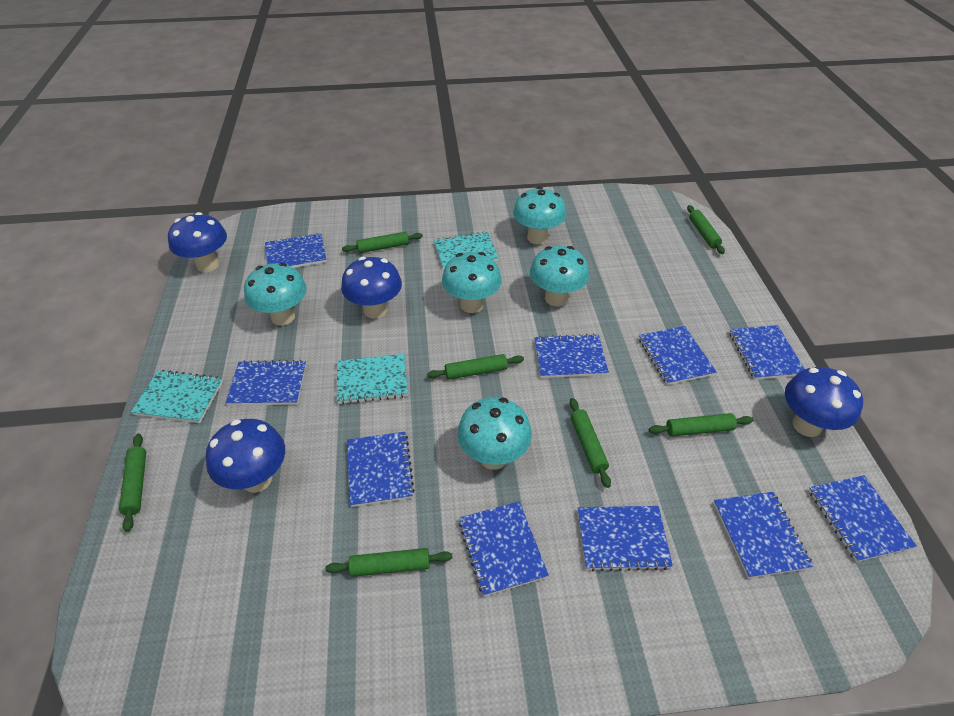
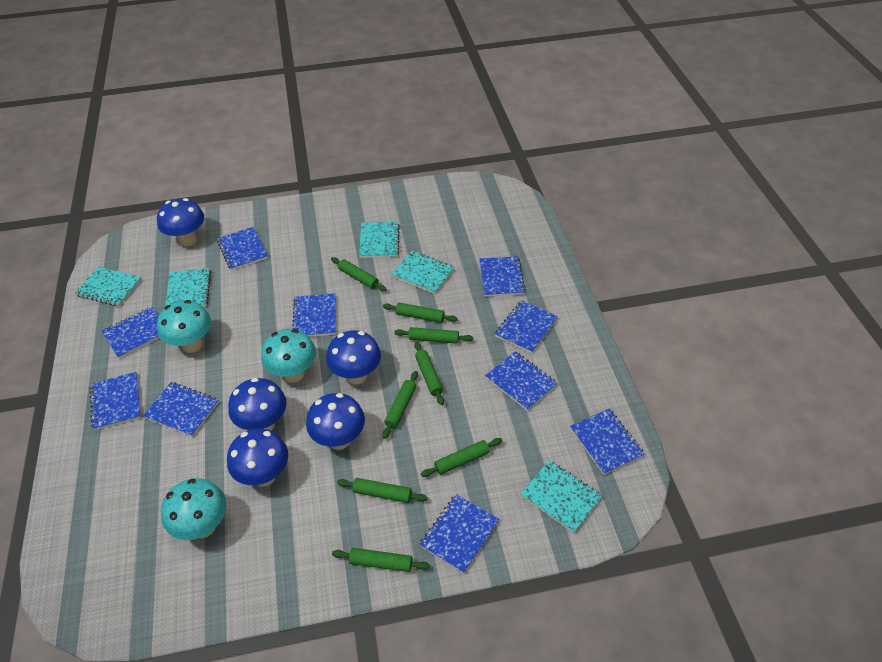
blue mushroom: 4 -> 5
green rolling pin: 7 -> 8
turquoise mushroom: 5 -> 3
turquoise notebook: 3 -> 5

